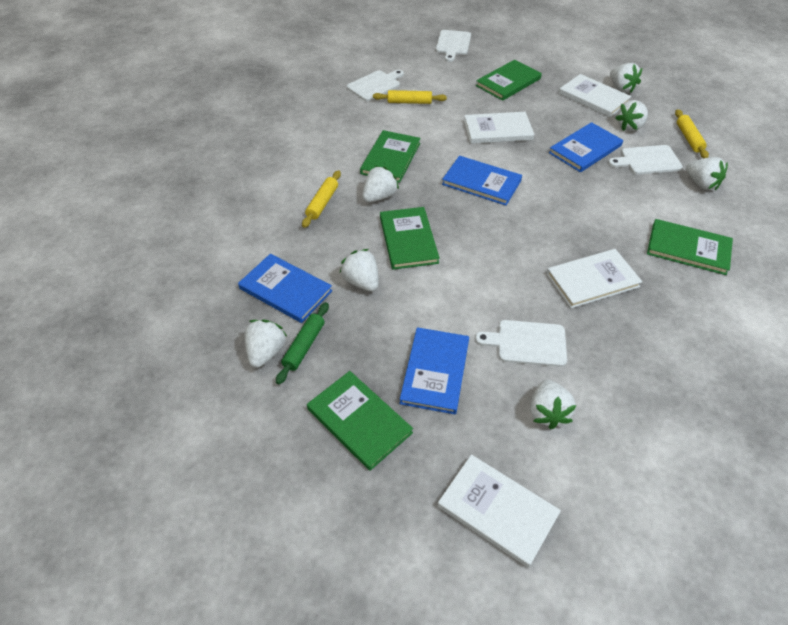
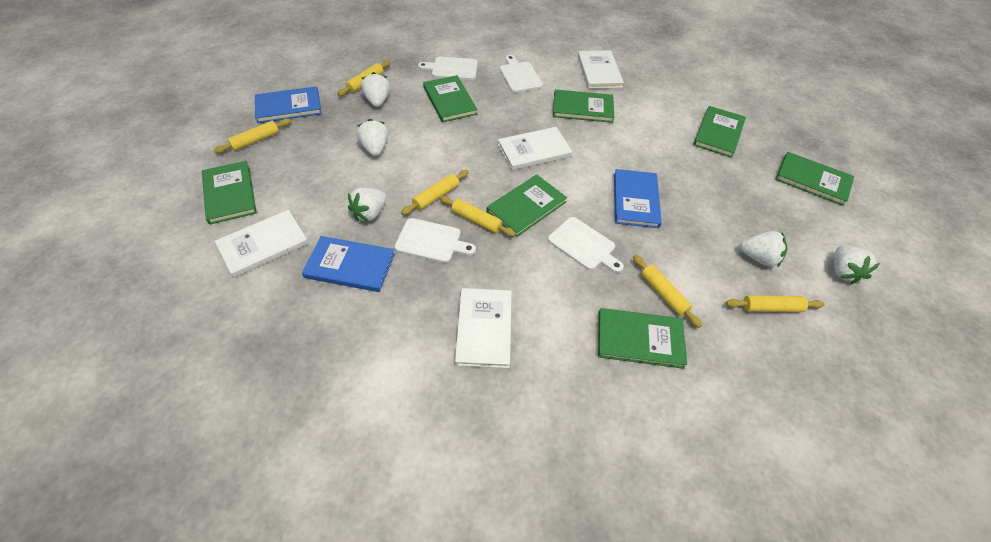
blue book: 4 -> 3
green book: 5 -> 7
green rolling pin: 1 -> 0
white strawberry: 7 -> 5
yellow rolling pin: 3 -> 6

